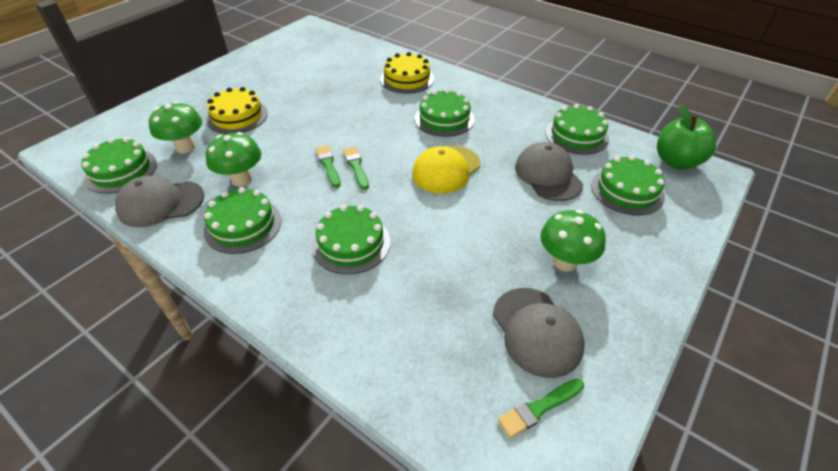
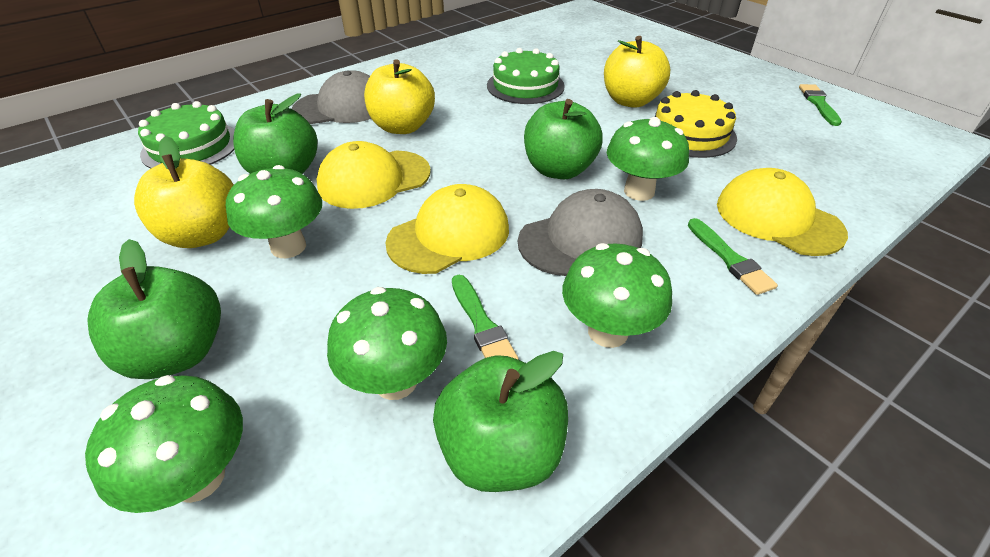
green apple: 1 -> 4
green cake: 6 -> 2
green mushroom: 3 -> 5
grey cap: 3 -> 2
yellow apple: 0 -> 3
yellow cake: 2 -> 1
yellow cap: 1 -> 3

